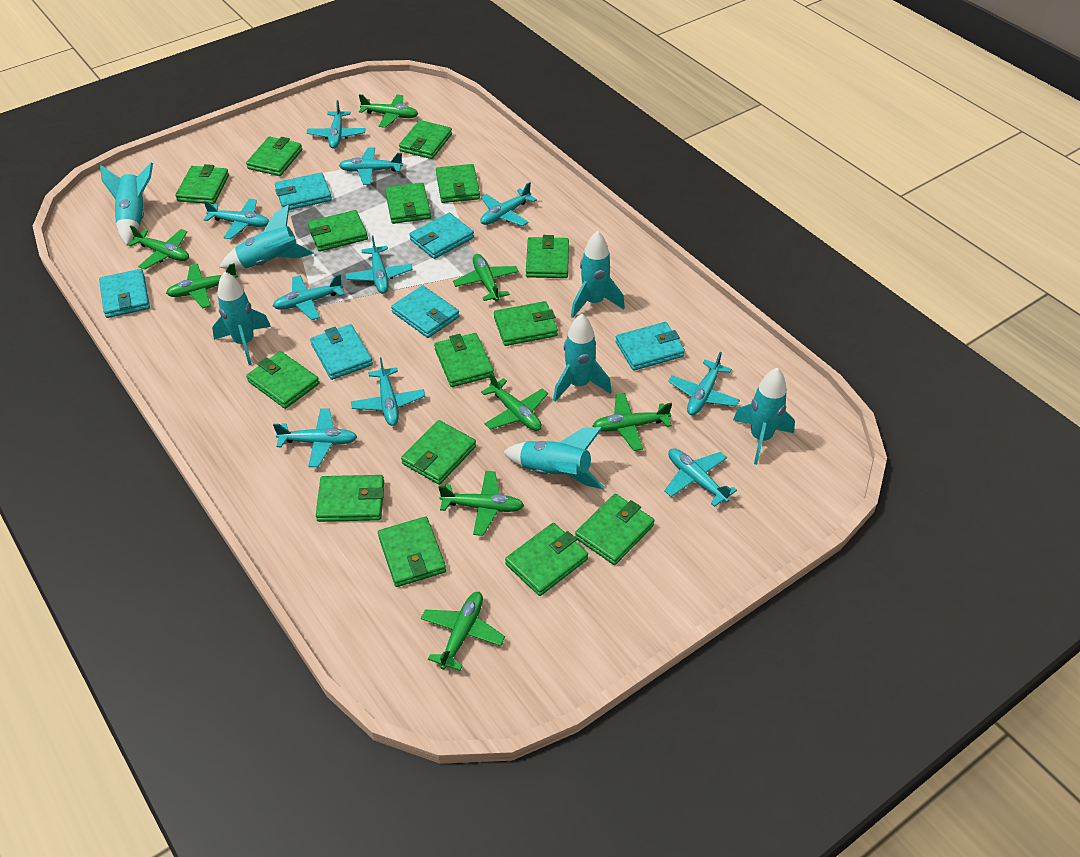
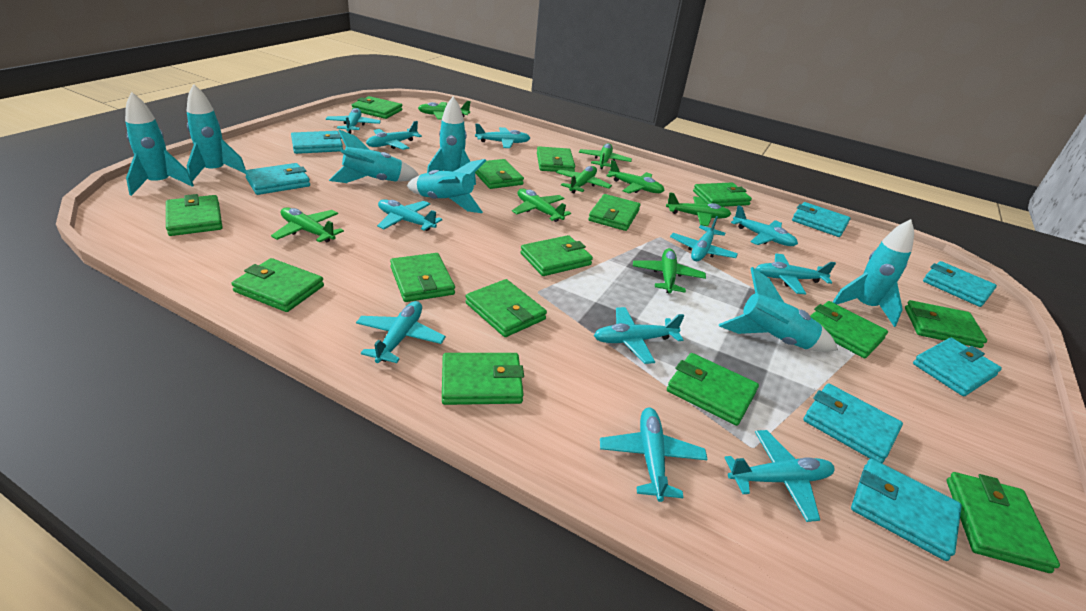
turquoise plane: 10 -> 11
turquoise wallet: 6 -> 7

